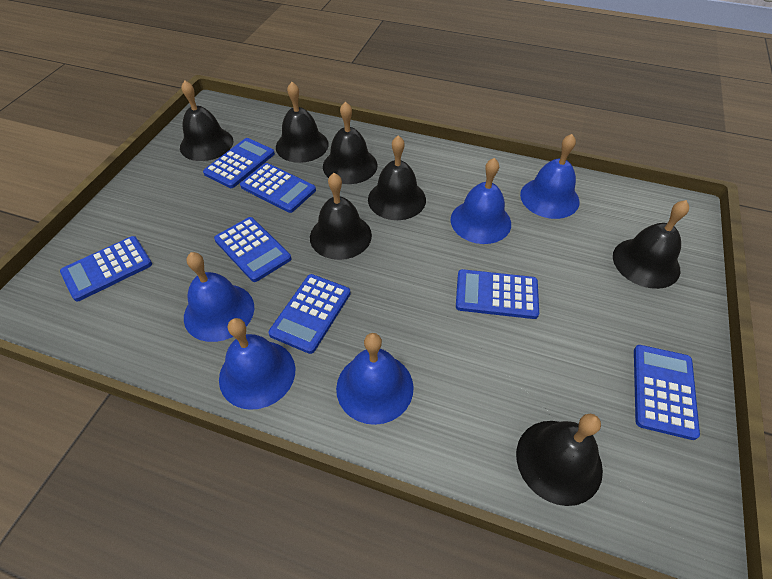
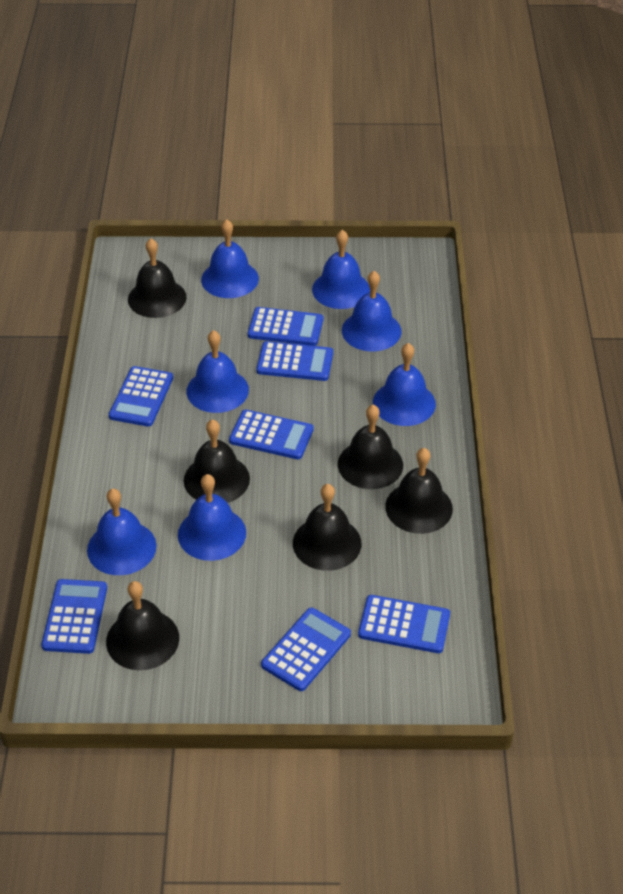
black bell: 7 -> 6
blue bell: 5 -> 7

